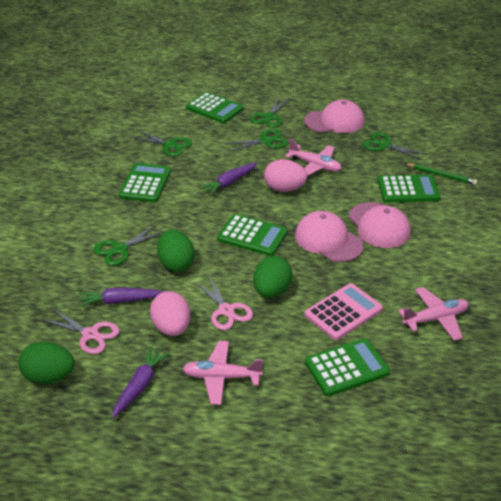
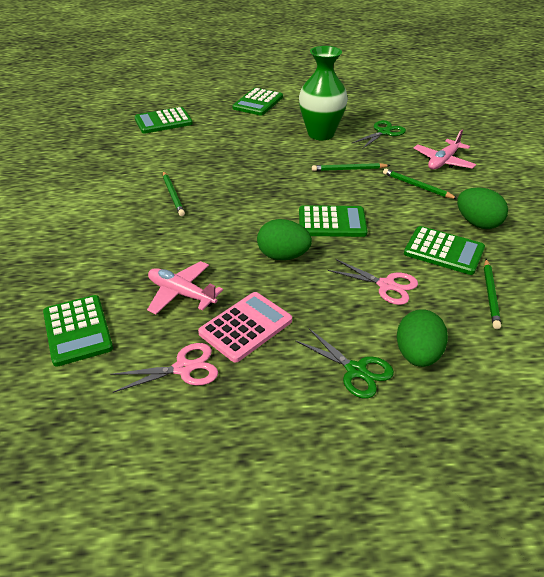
green pencil: 1 -> 4
green scissors: 5 -> 2
green vase: 0 -> 1
pink cap: 3 -> 0
pink egg: 2 -> 0
pink plane: 3 -> 2
purple carrot: 3 -> 0

